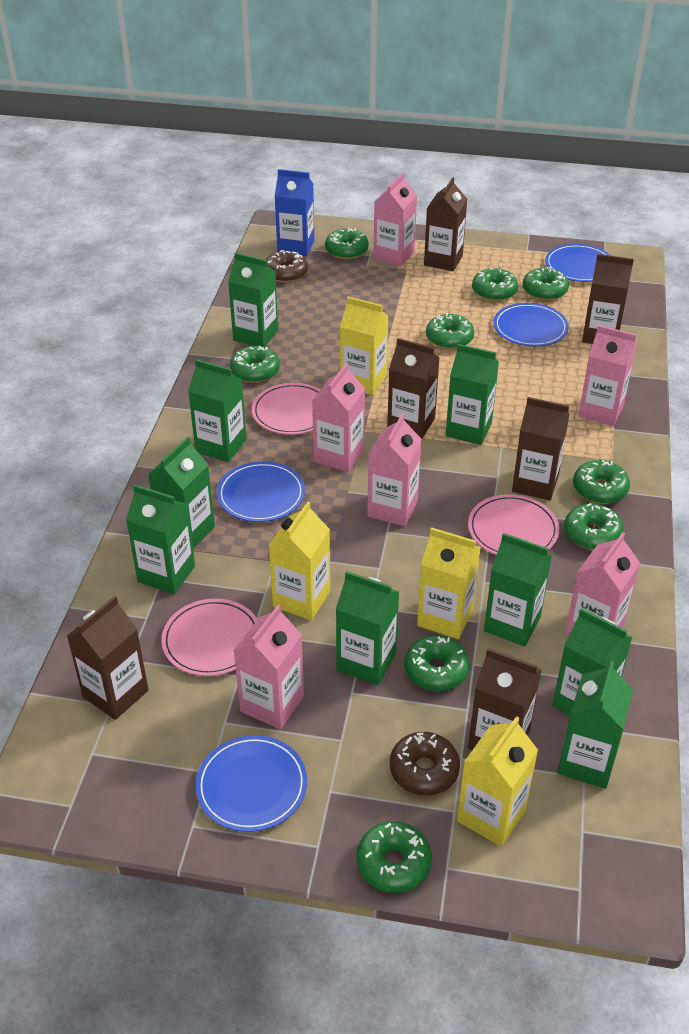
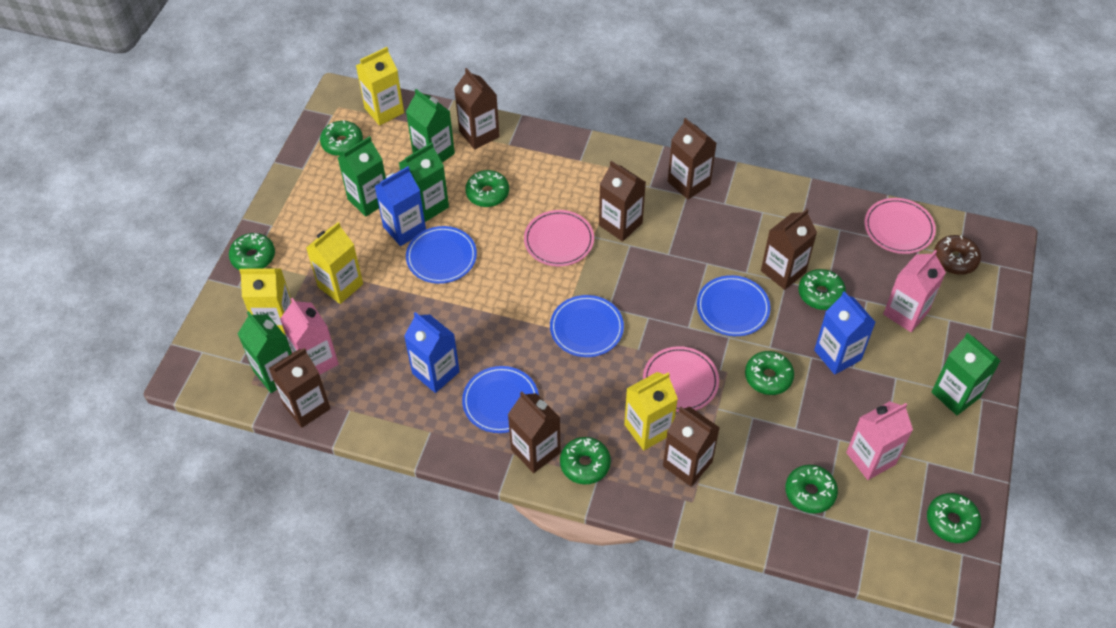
blue carton: 1 -> 3
brown carton: 6 -> 7
brown donut: 2 -> 1
green carton: 9 -> 5
green donut: 9 -> 8
pink carton: 6 -> 3

